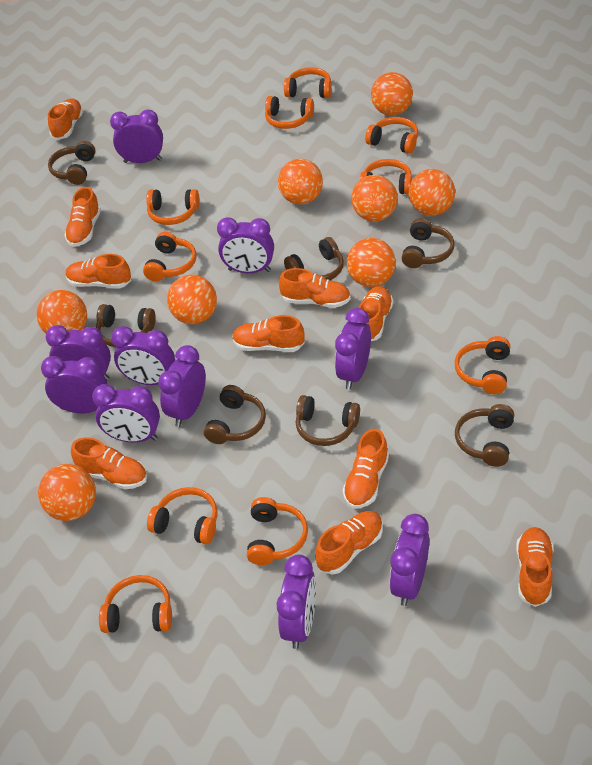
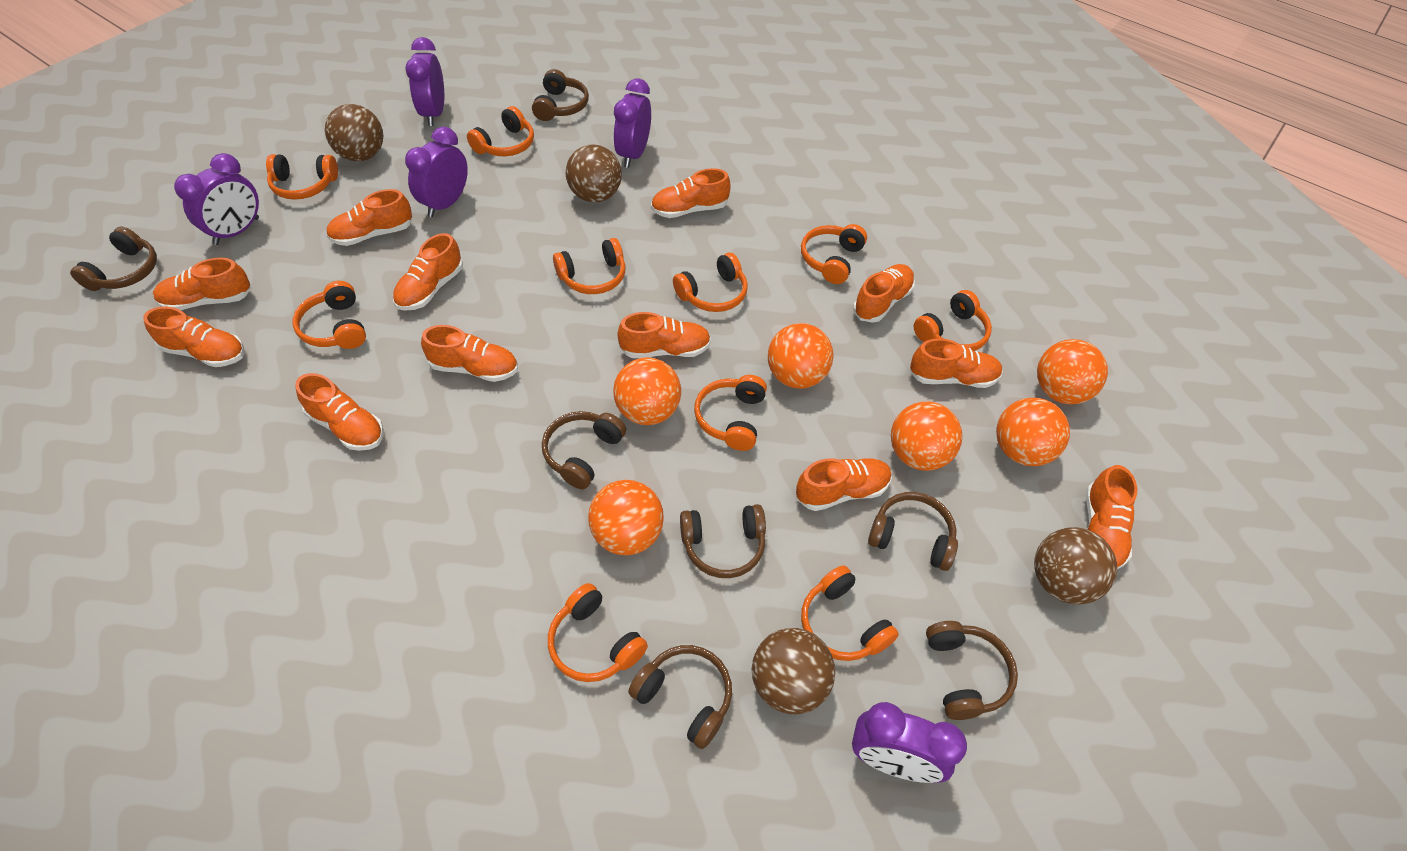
brown ball: 0 -> 4
orange ball: 8 -> 6
orange shoe: 10 -> 12
purple clock: 10 -> 5

